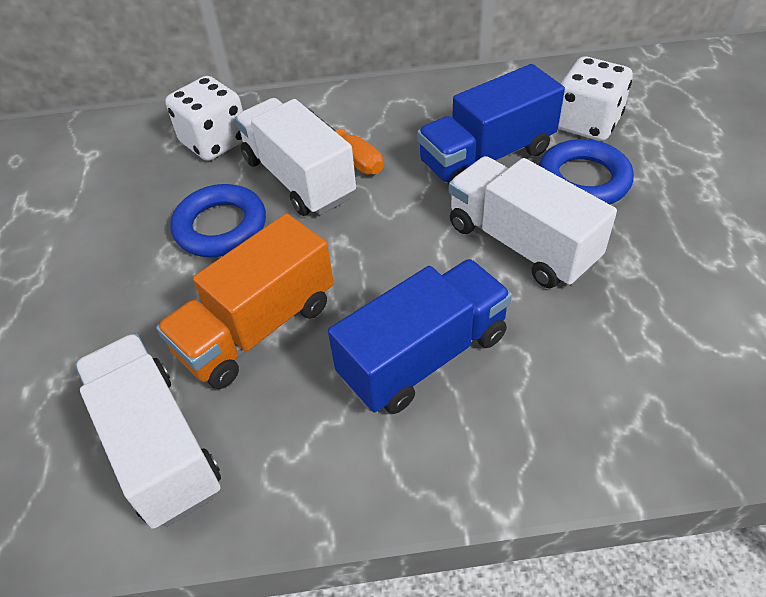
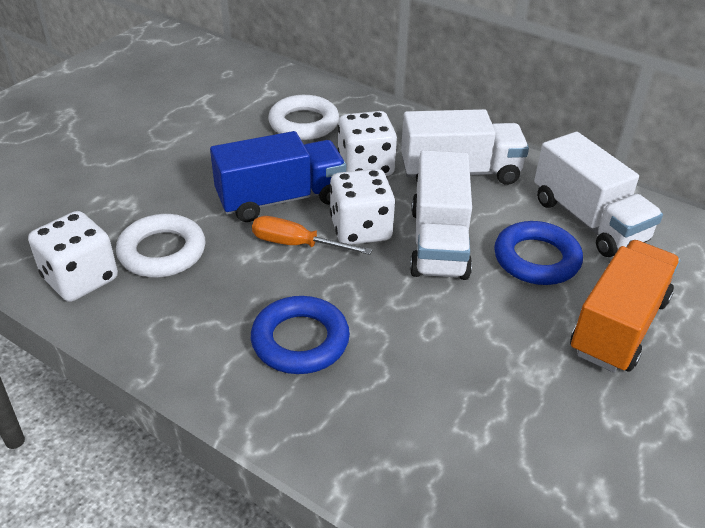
blue truck: 2 -> 1
white dice: 2 -> 3
white ring: 0 -> 2

